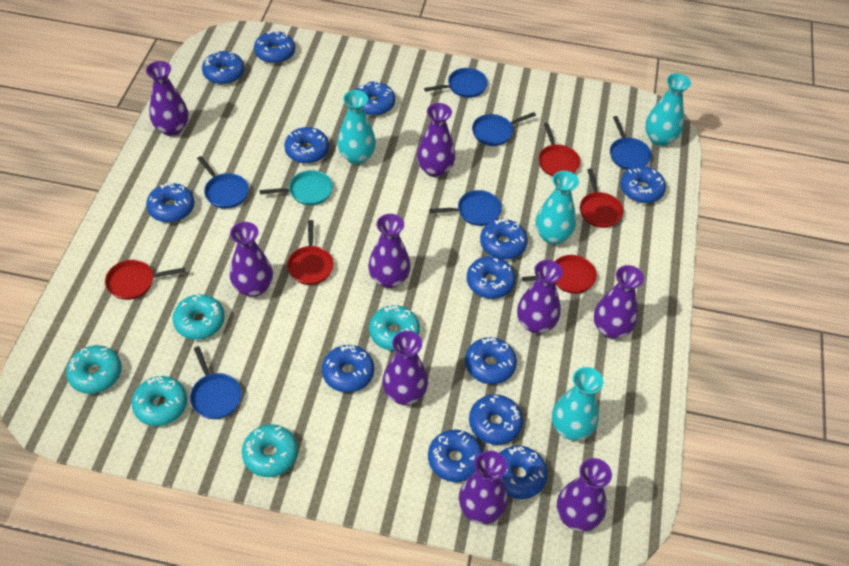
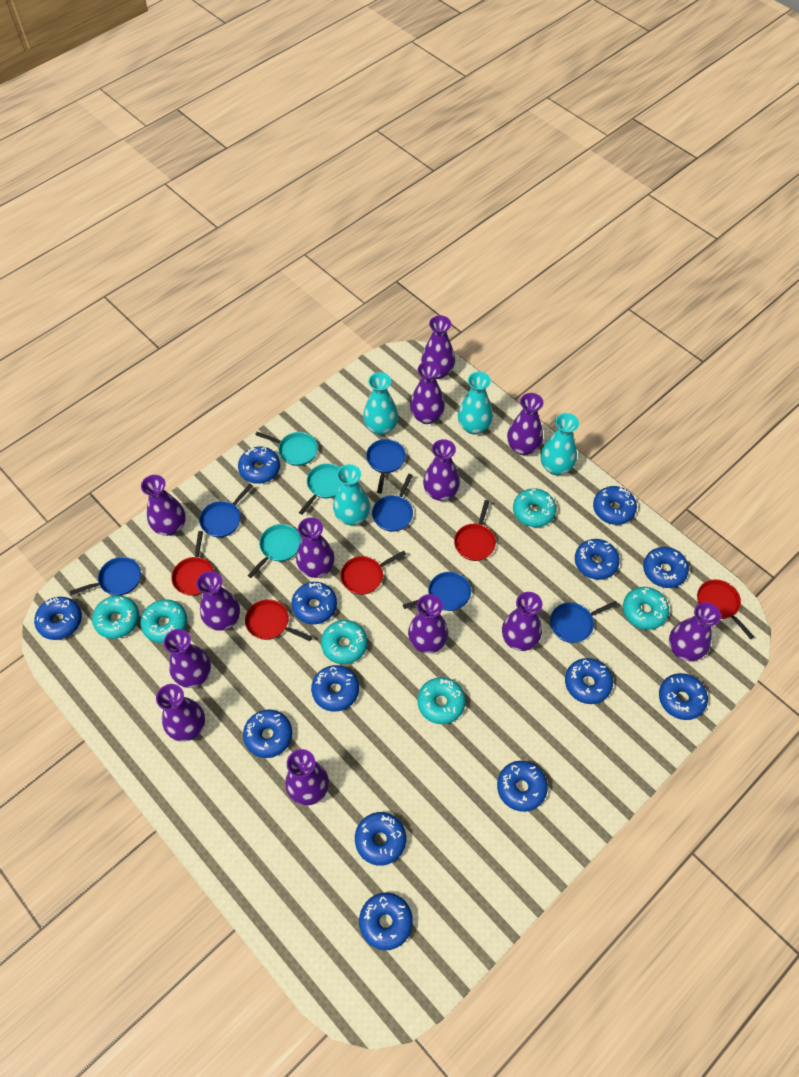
purple vase: 9 -> 13
turquoise donut: 5 -> 6
turquoise pan: 1 -> 3

